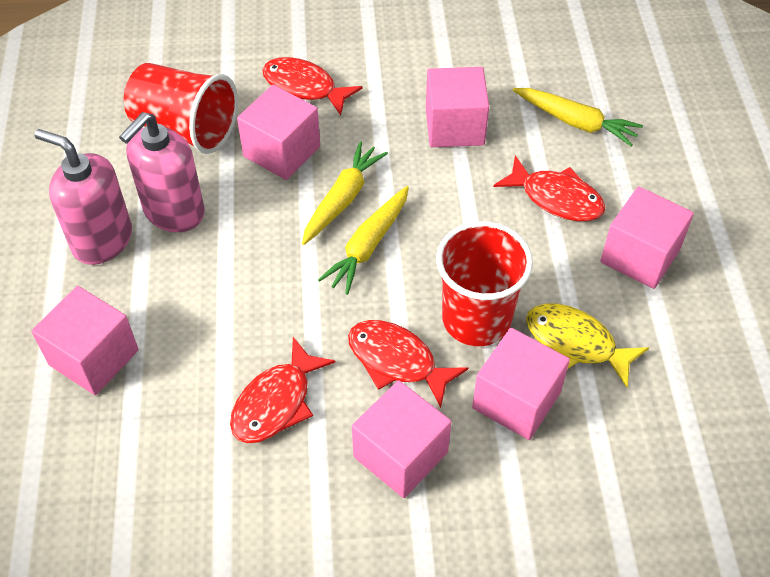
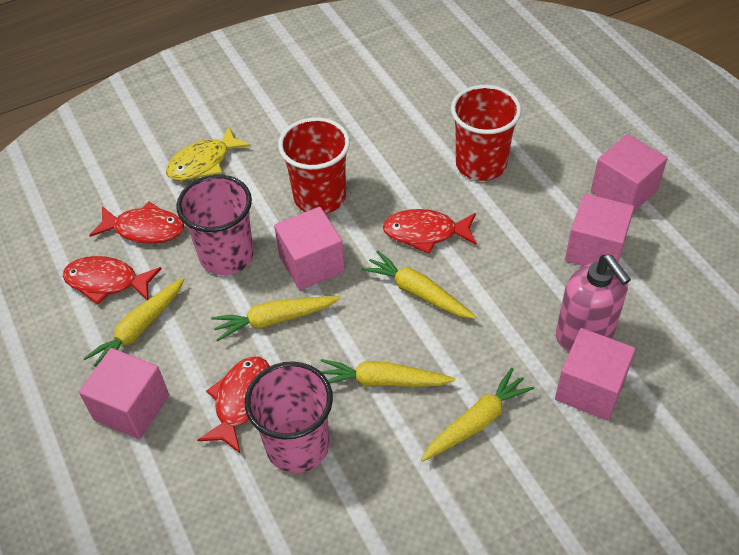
pink cube: 6 -> 5
pink cup: 0 -> 2
pink soap dispenser: 2 -> 1
yellow carrot: 3 -> 5

